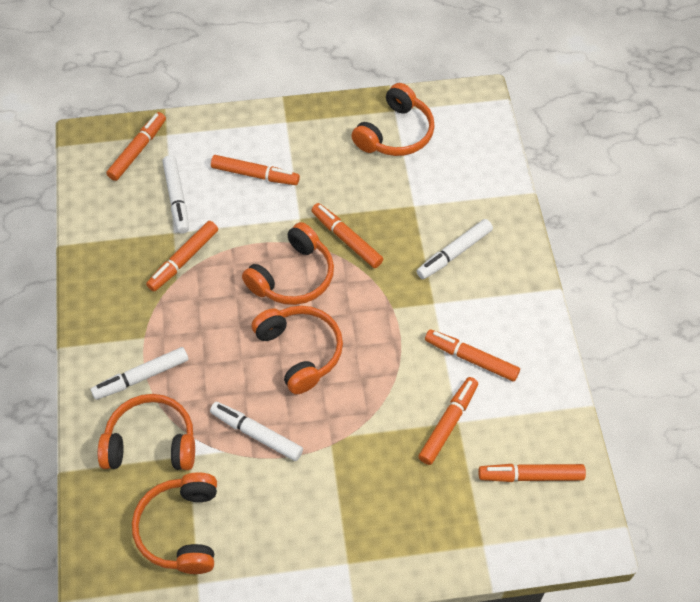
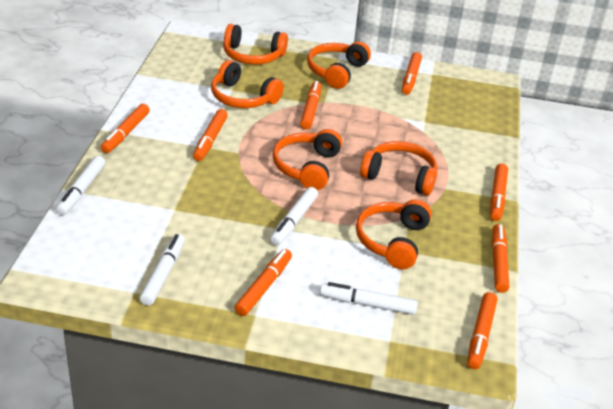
orange headphones: 5 -> 6
orange marker: 7 -> 8

